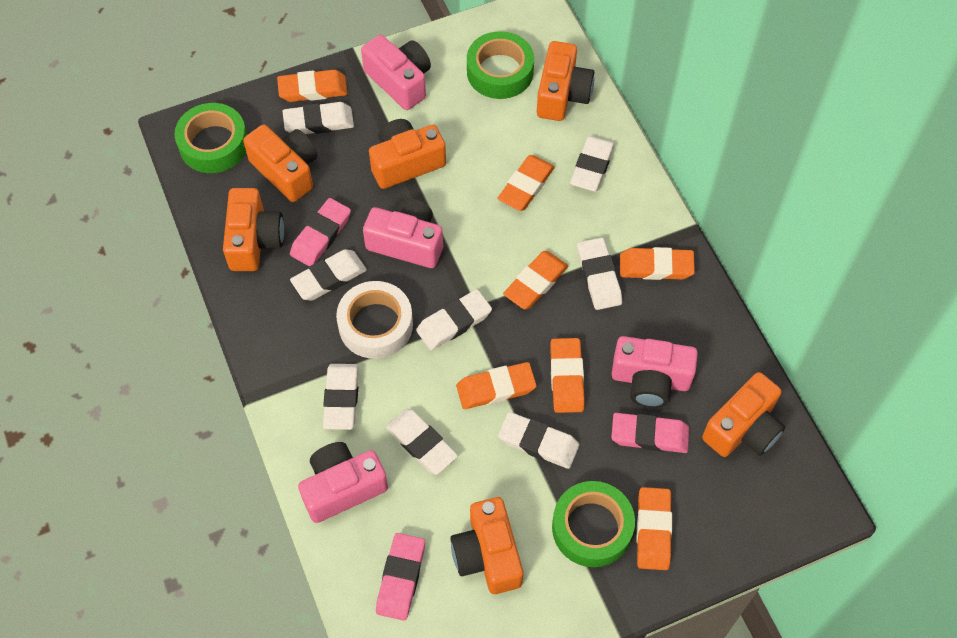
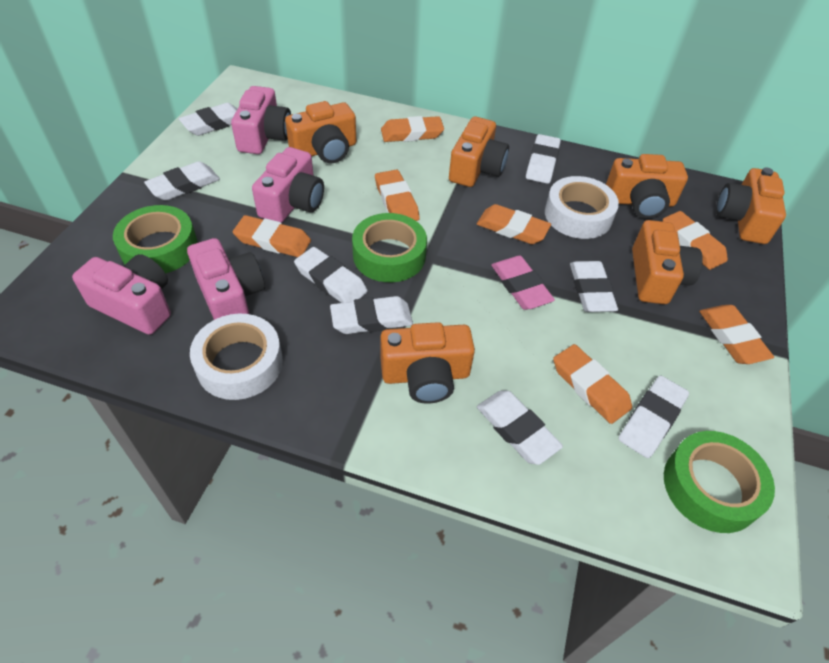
pink eraser: 3 -> 1
white tape: 1 -> 2

